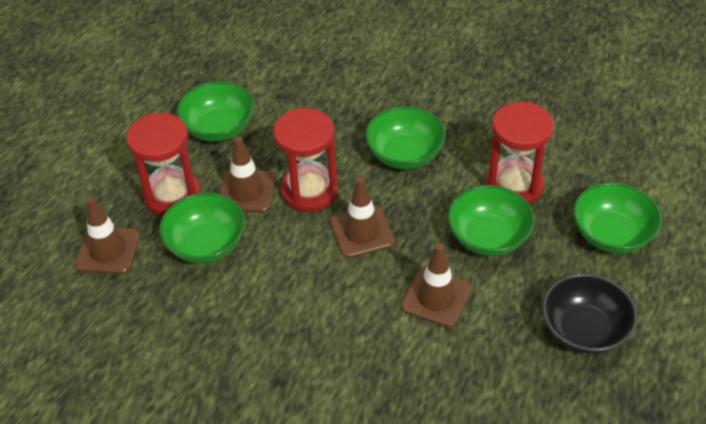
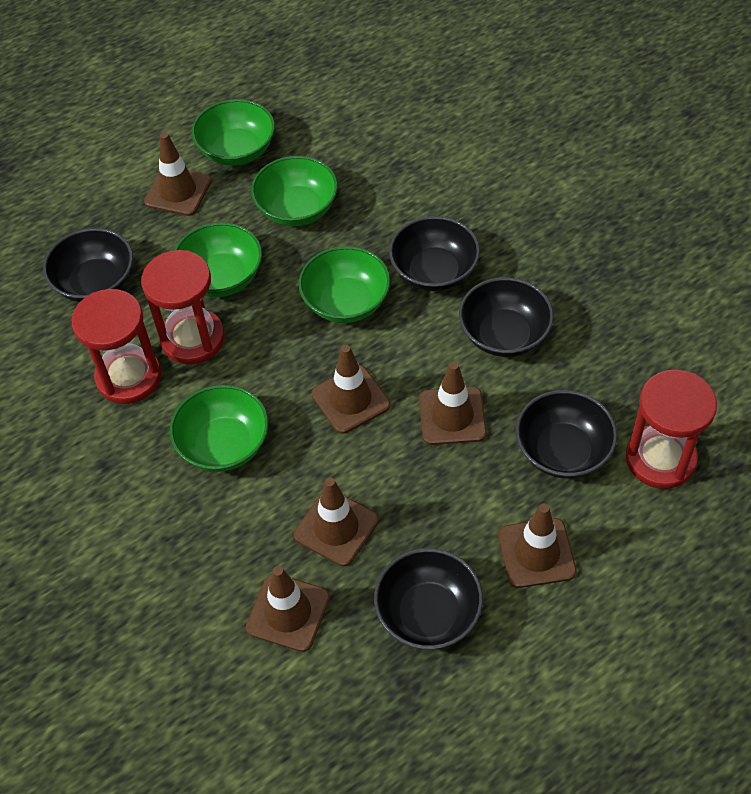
black bowl: 1 -> 5
brown traffic cone: 4 -> 6

